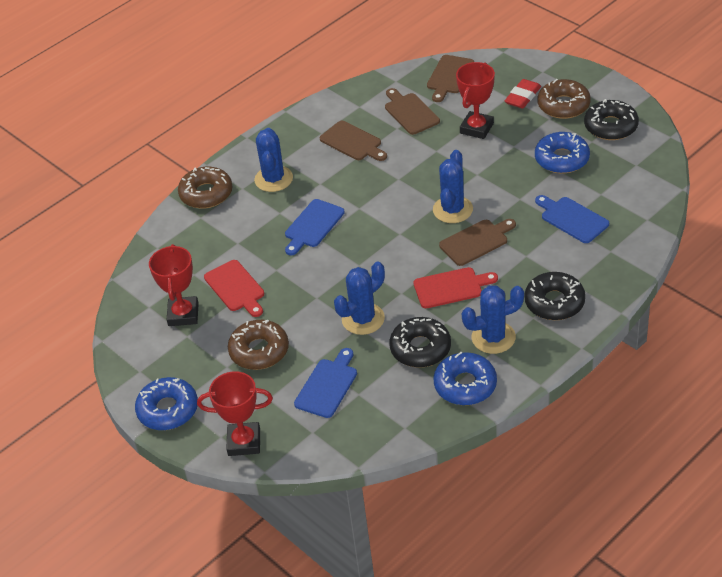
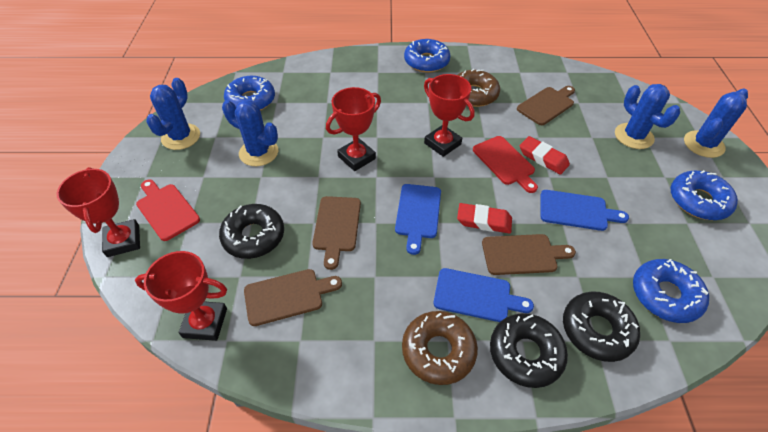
blue donut: 3 -> 4
brown donut: 3 -> 2
red eraser: 1 -> 2
red trophy: 3 -> 4

